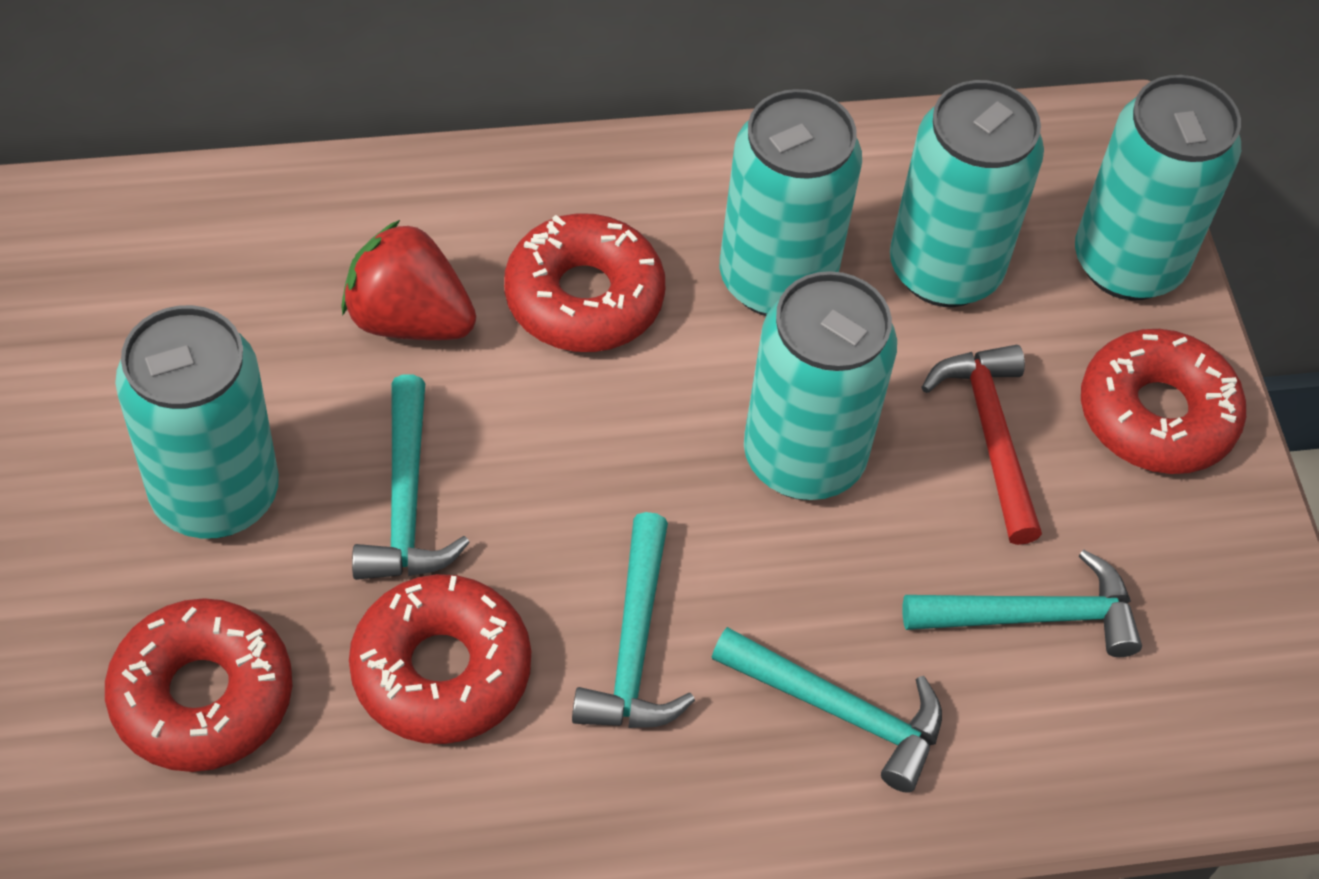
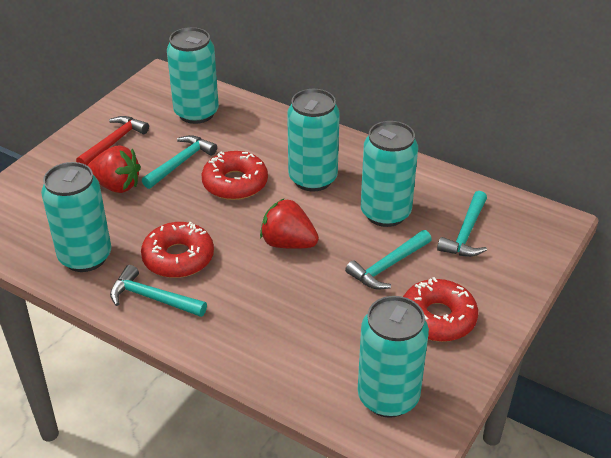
red donut: 4 -> 3
red strawberry: 1 -> 2

